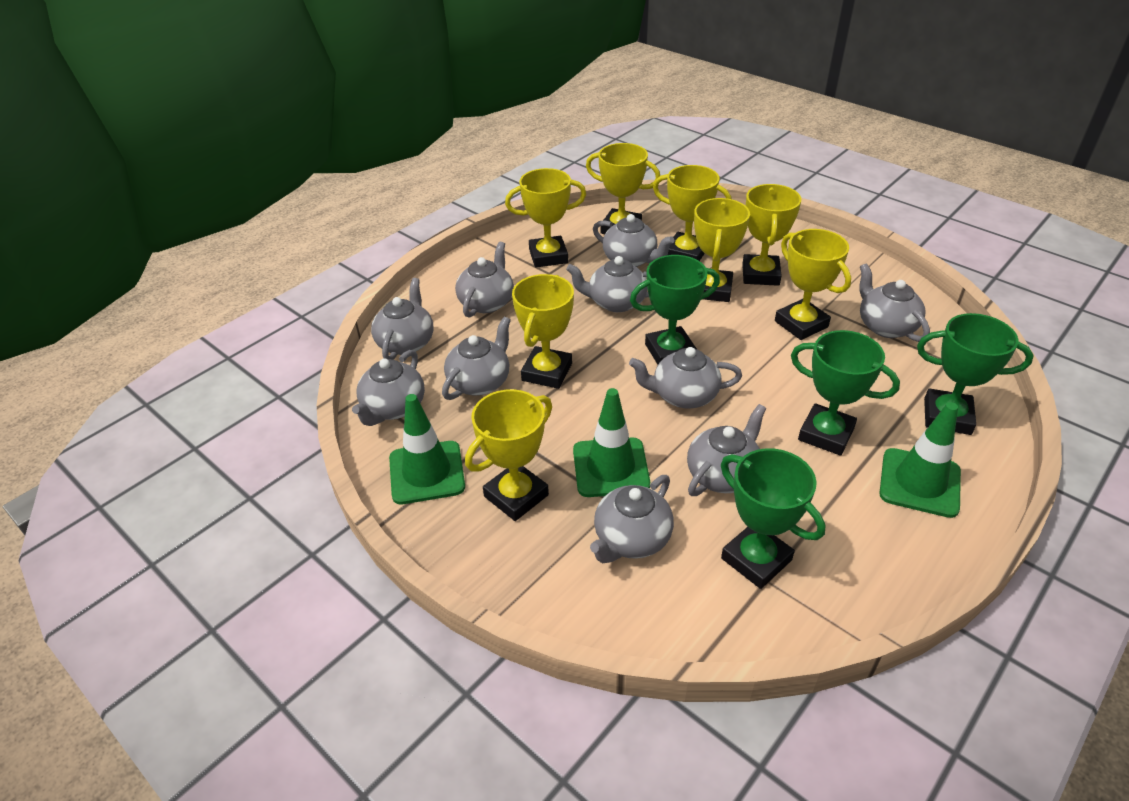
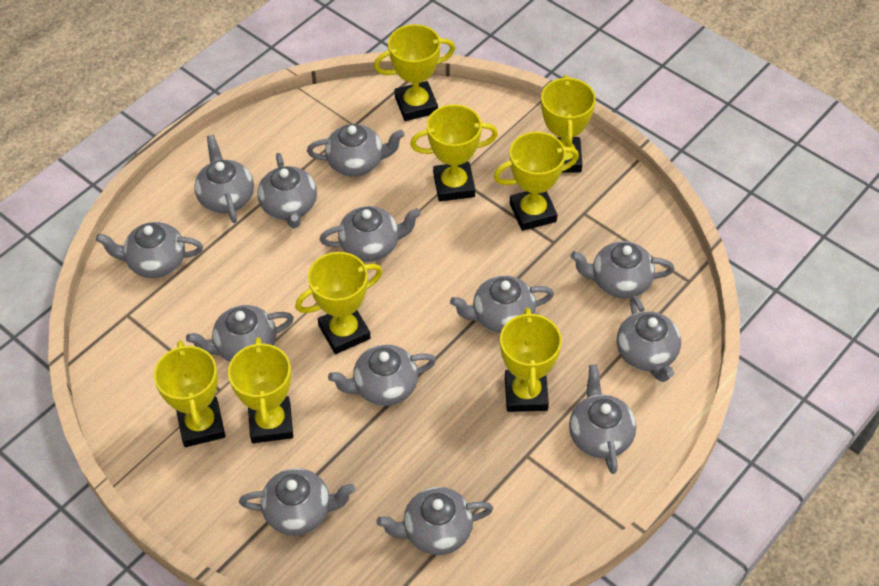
green traffic cone: 3 -> 0
green trophy: 4 -> 0
grey teapot: 10 -> 13

